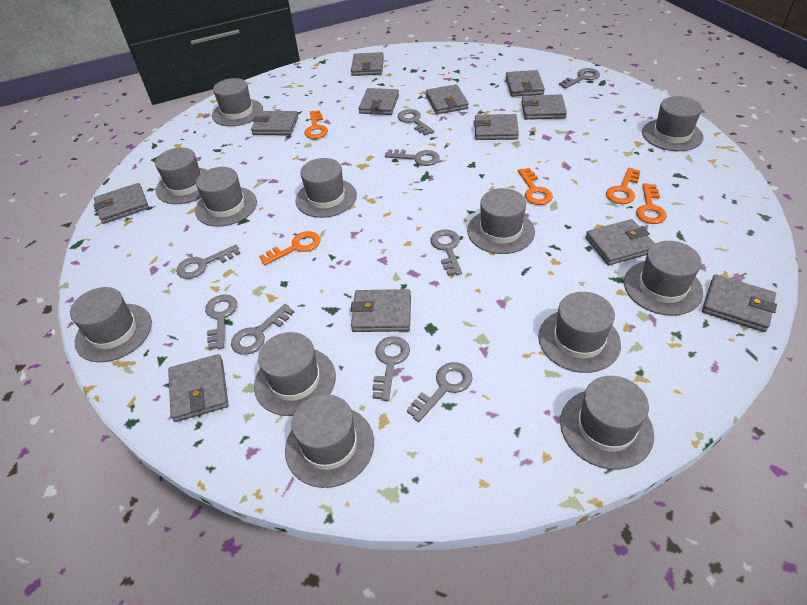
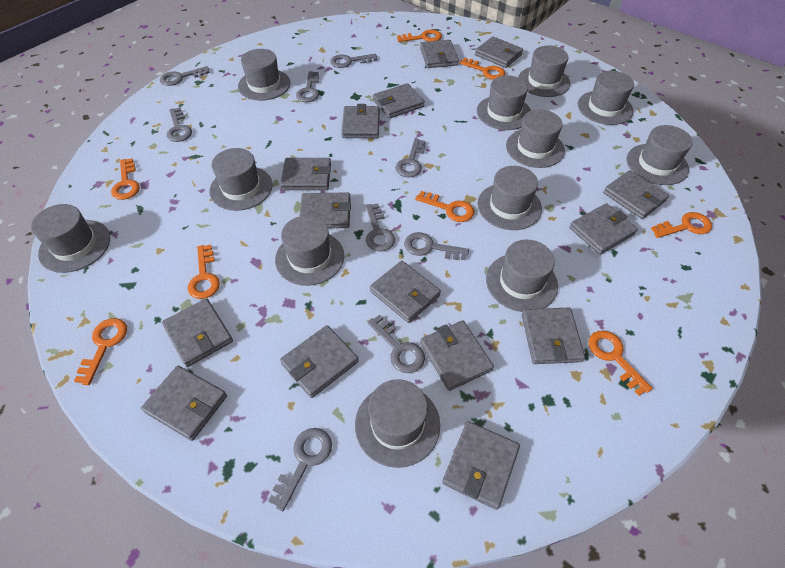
grey wallet: 12 -> 15
orange key: 5 -> 8

